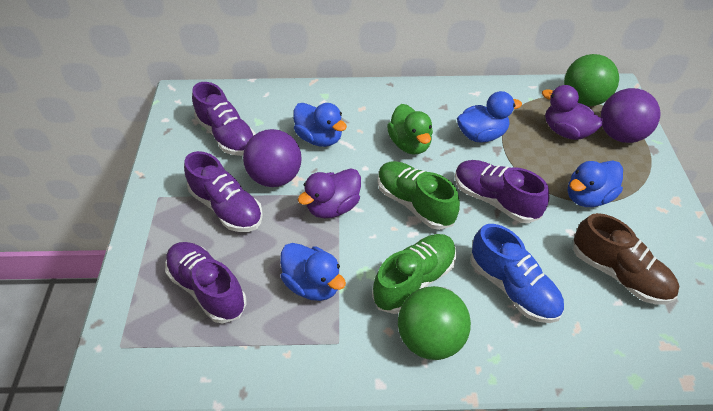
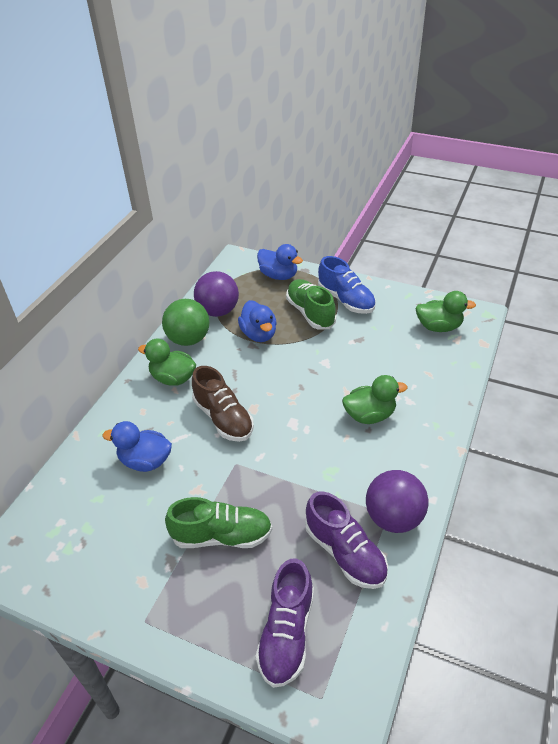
blue duck: 4 -> 3
green ball: 2 -> 1
green duck: 1 -> 3
purple duck: 2 -> 0
purple shoe: 4 -> 2

